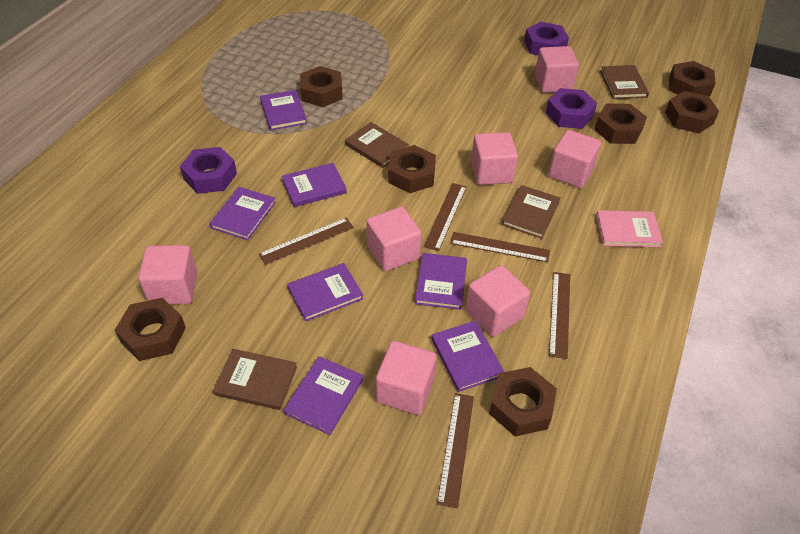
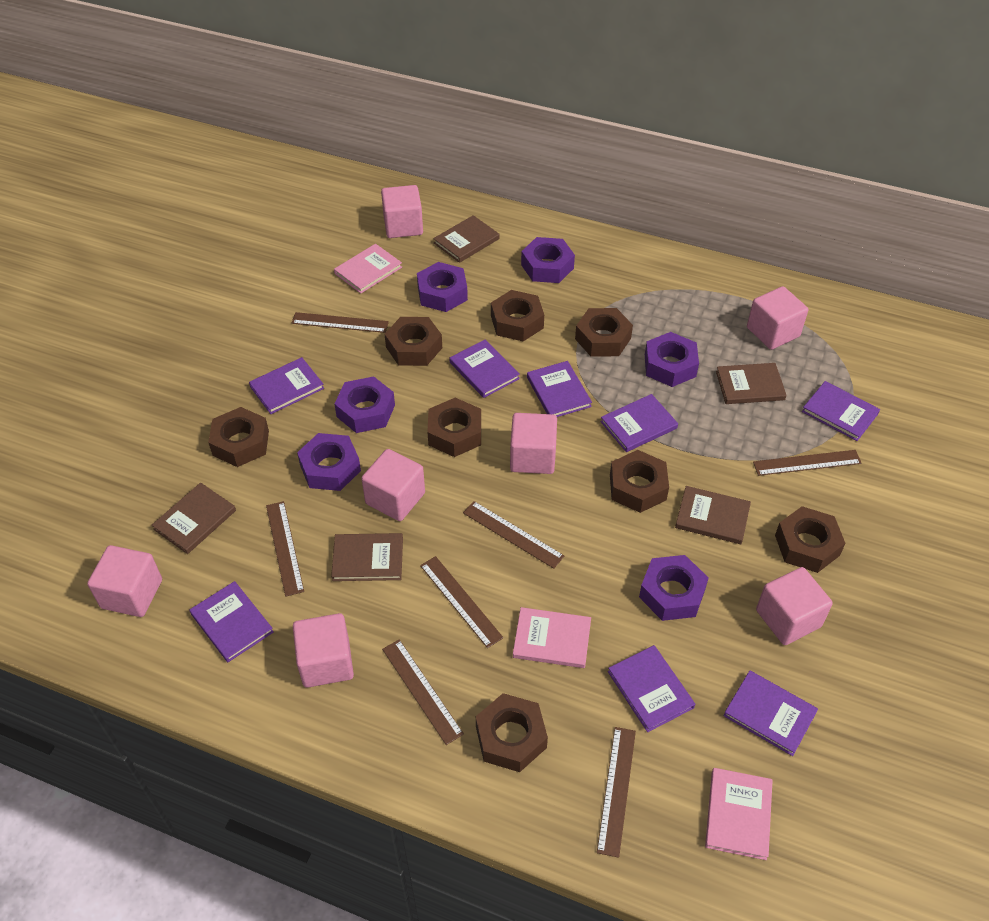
brown book: 4 -> 5
brown nut: 7 -> 8
brown ruler: 5 -> 7
pink book: 1 -> 3
purple book: 7 -> 8
purple nut: 3 -> 6

